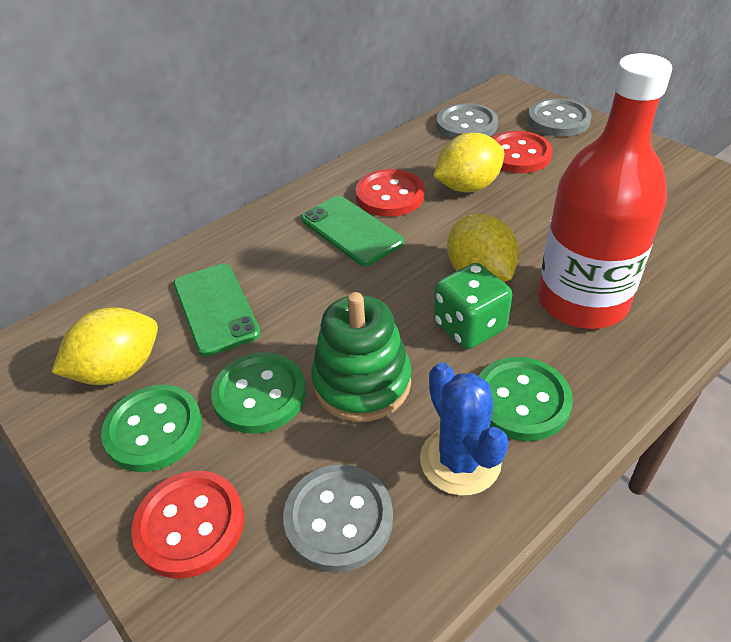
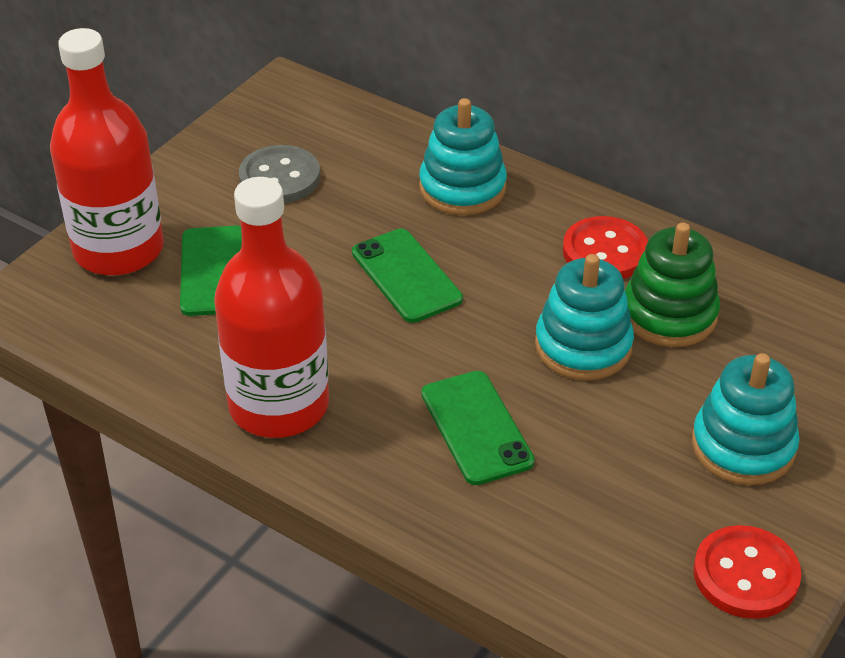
blue cactus: 1 -> 0
green button: 3 -> 0
green dice: 1 -> 0
green phone: 2 -> 3
grey button: 3 -> 1
red bottle: 1 -> 2
red button: 3 -> 2
turquoise stacking toy: 0 -> 3
yellow lemon: 3 -> 0

